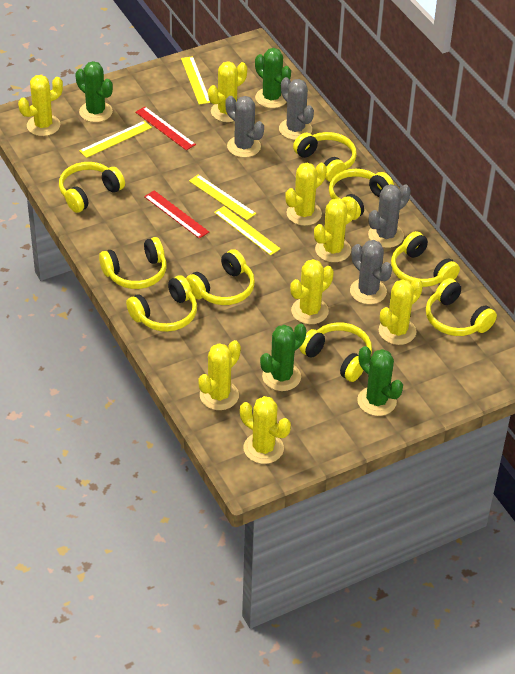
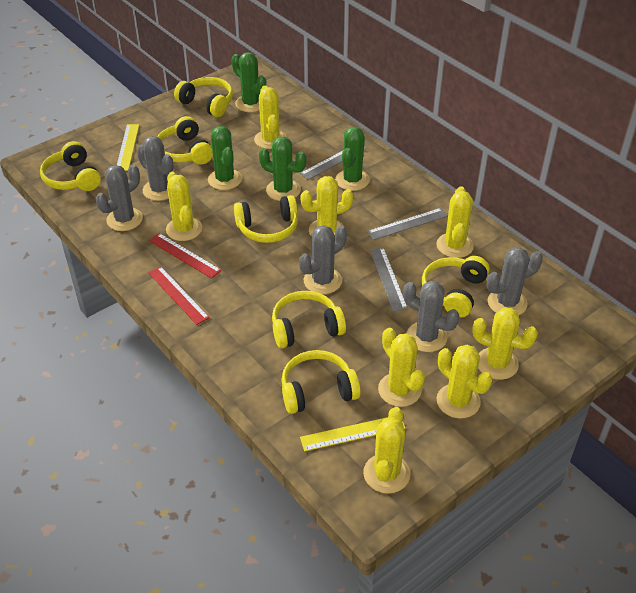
grey cactus: 4 -> 5
grey ruler: 0 -> 3
yellow headphones: 9 -> 7
yellow ruler: 4 -> 2

